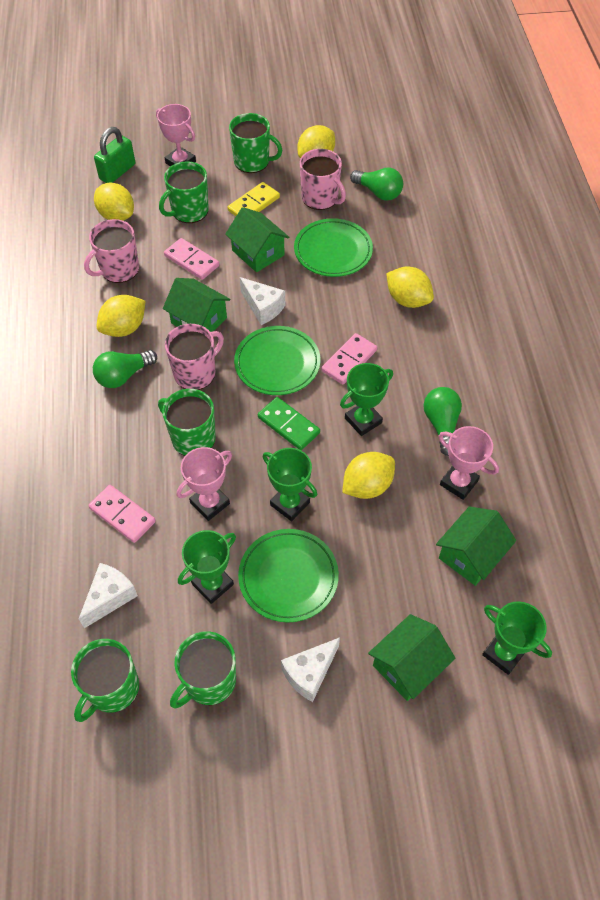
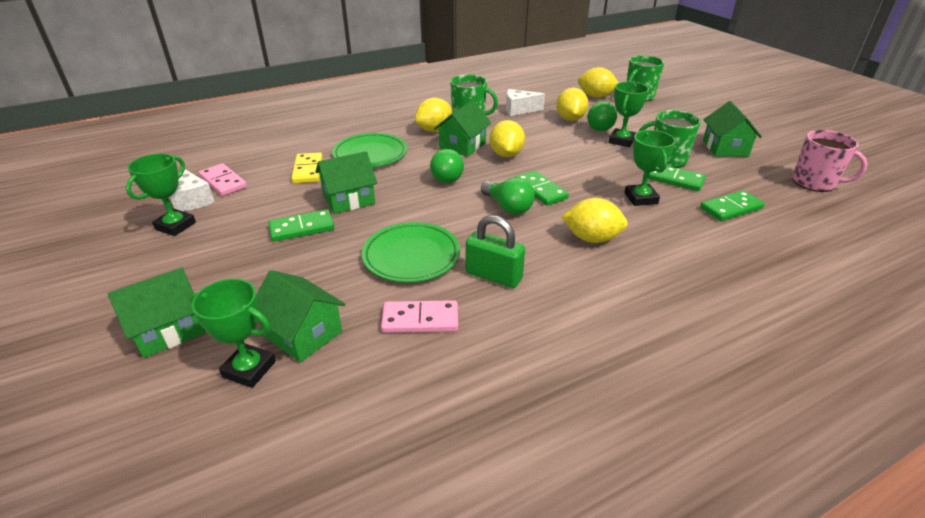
green domino: 1 -> 4
green house: 4 -> 5
green mug: 5 -> 3
green plate: 3 -> 2
pink domino: 3 -> 2
pink mug: 3 -> 1
pink trophy: 3 -> 0
white cheese: 3 -> 2

